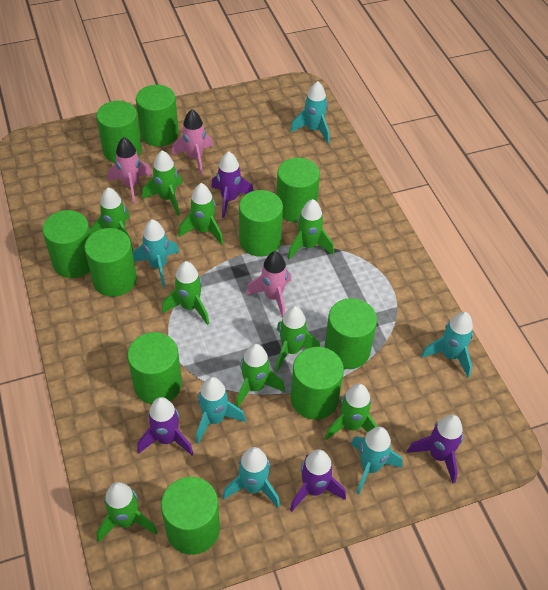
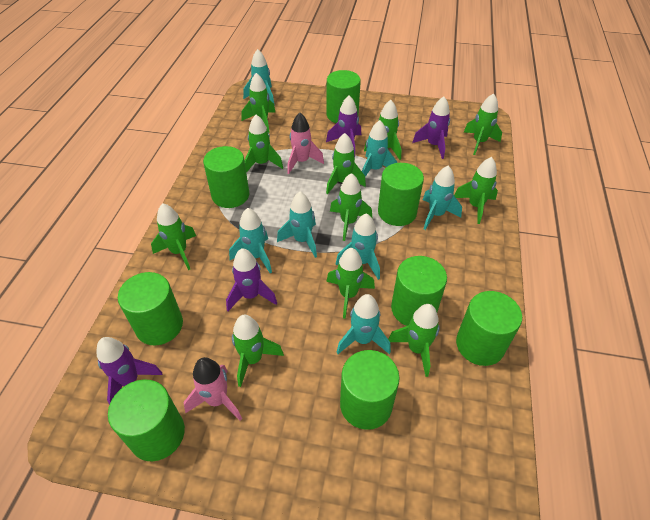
green cylinder: 10 -> 8
green rocket: 9 -> 11
pink rocket: 3 -> 2
turquoise rocket: 6 -> 7

